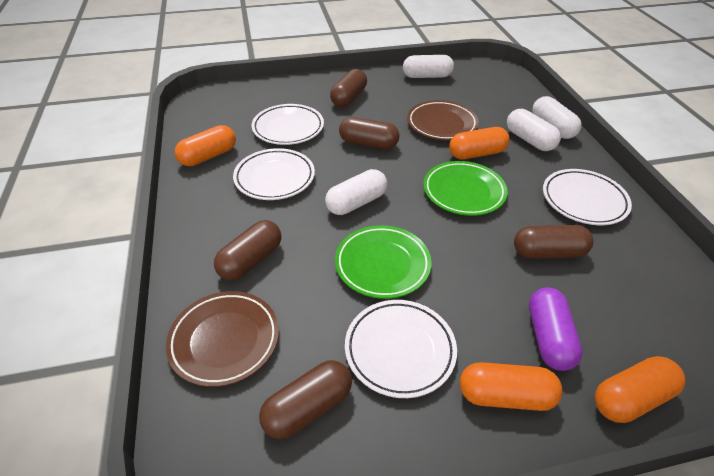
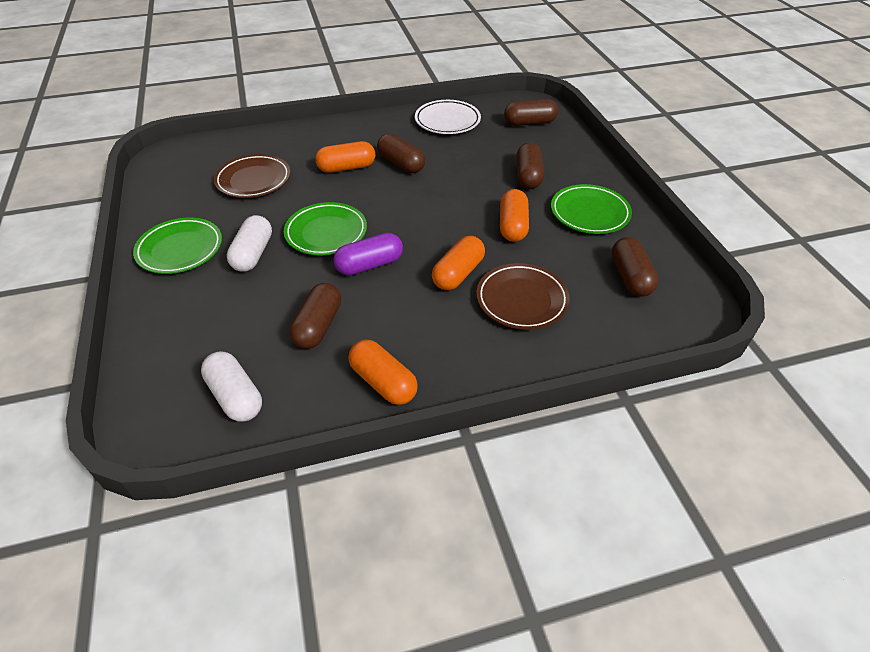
green plate: 2 -> 3
white capsule: 4 -> 2
white plate: 4 -> 1

